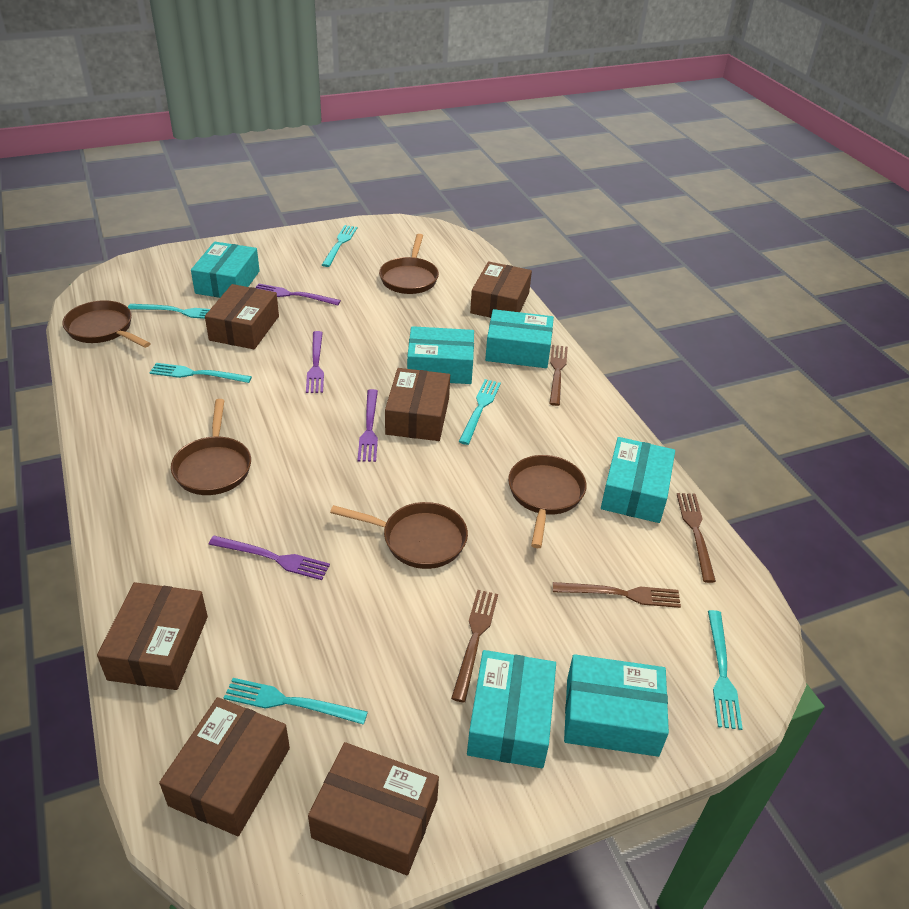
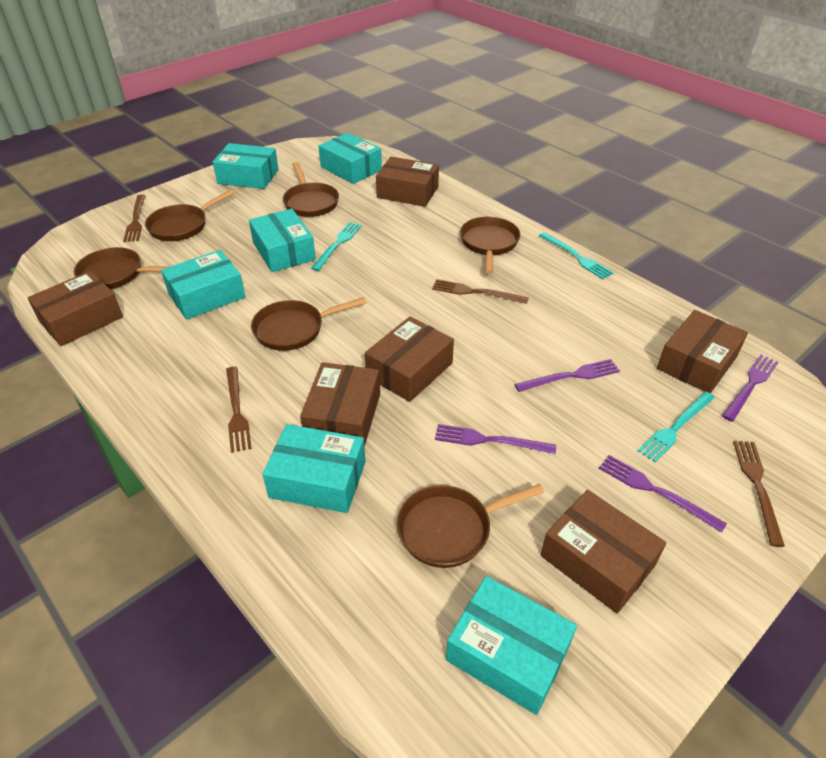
brown pan: 5 -> 6
turquoise fork: 6 -> 3

